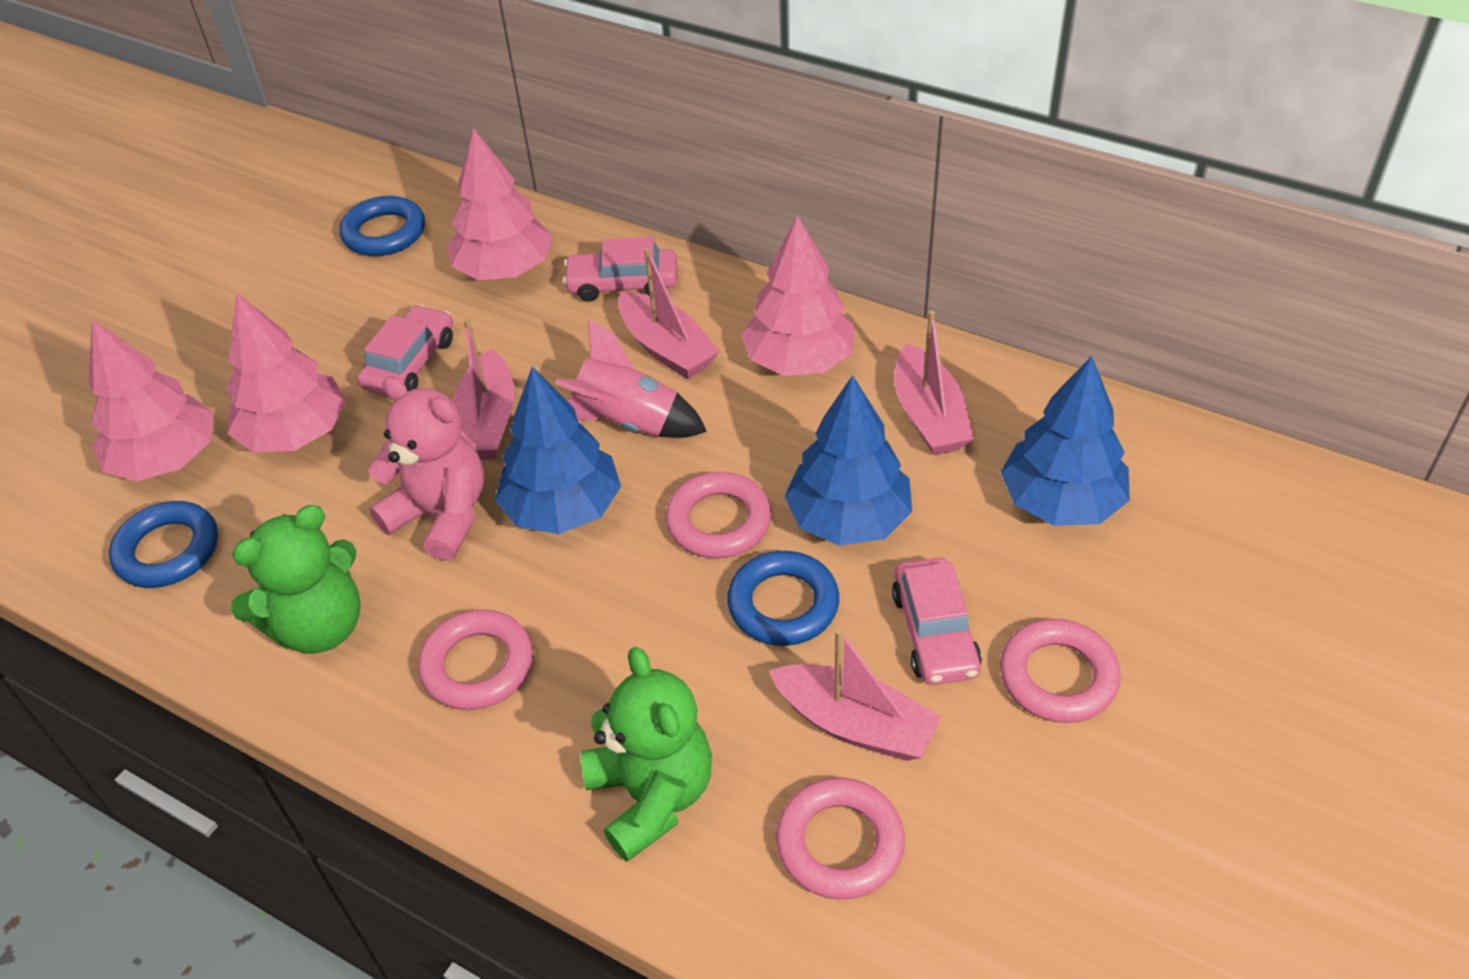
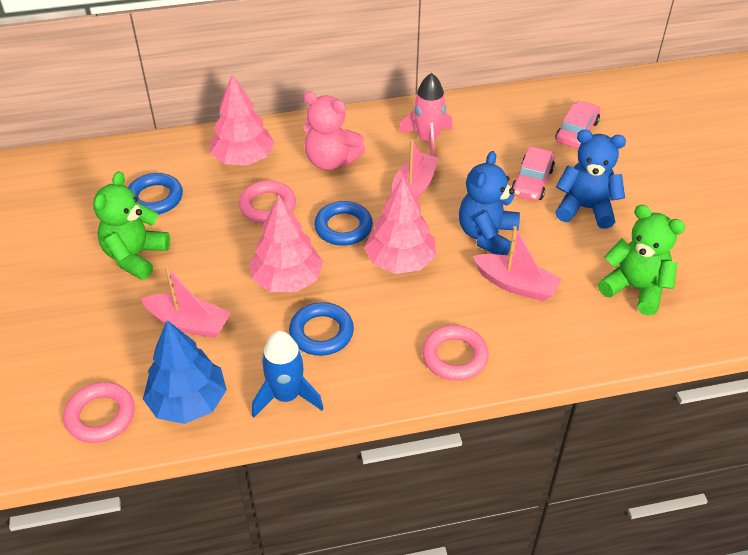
blue rocket: 0 -> 1
blue teddy bear: 0 -> 2
blue tree: 3 -> 1
pink boat: 4 -> 3
pink car: 3 -> 2
pink ring: 4 -> 3
pink tree: 4 -> 3

